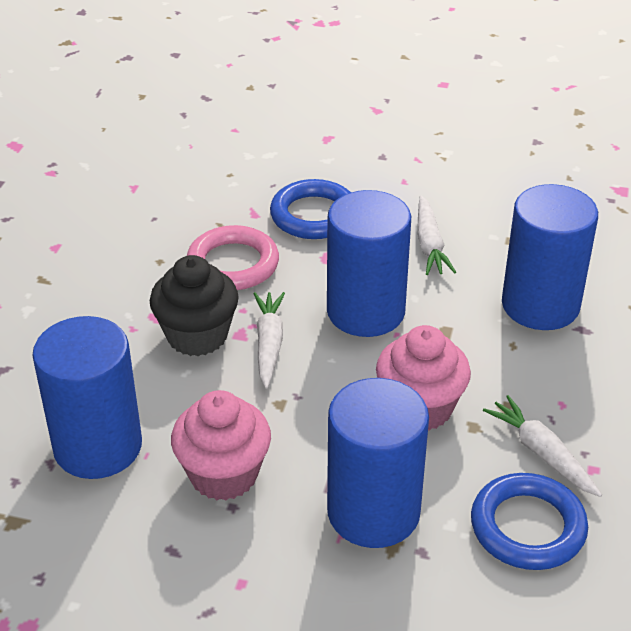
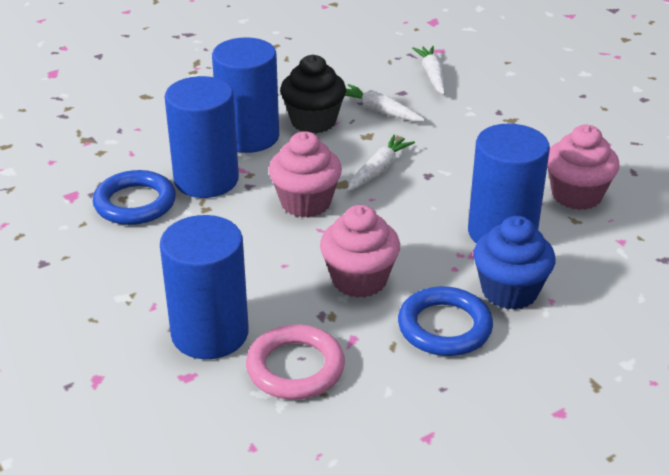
blue cupcake: 0 -> 1
pink cupcake: 2 -> 3

